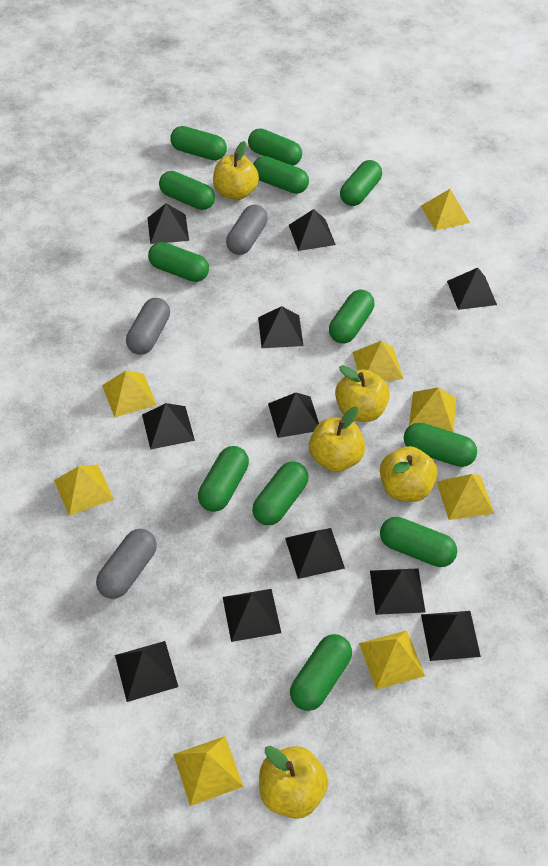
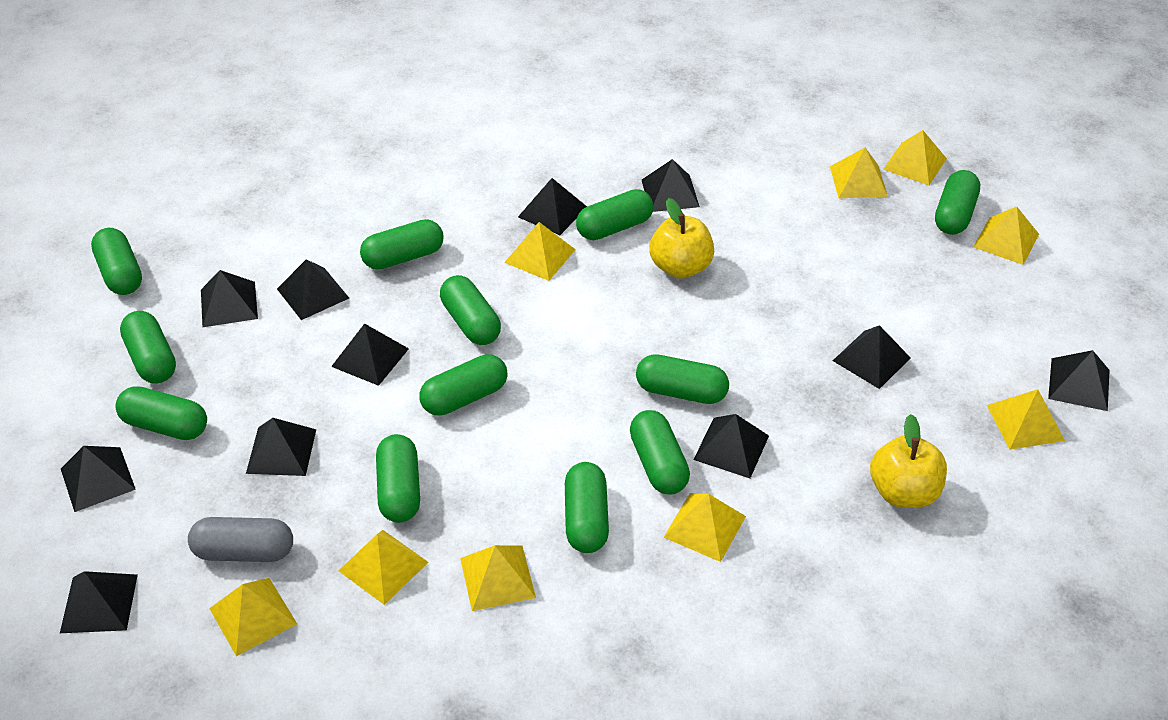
grey capsule: 3 -> 1
yellow apple: 5 -> 2
yellow pyramid: 8 -> 9

